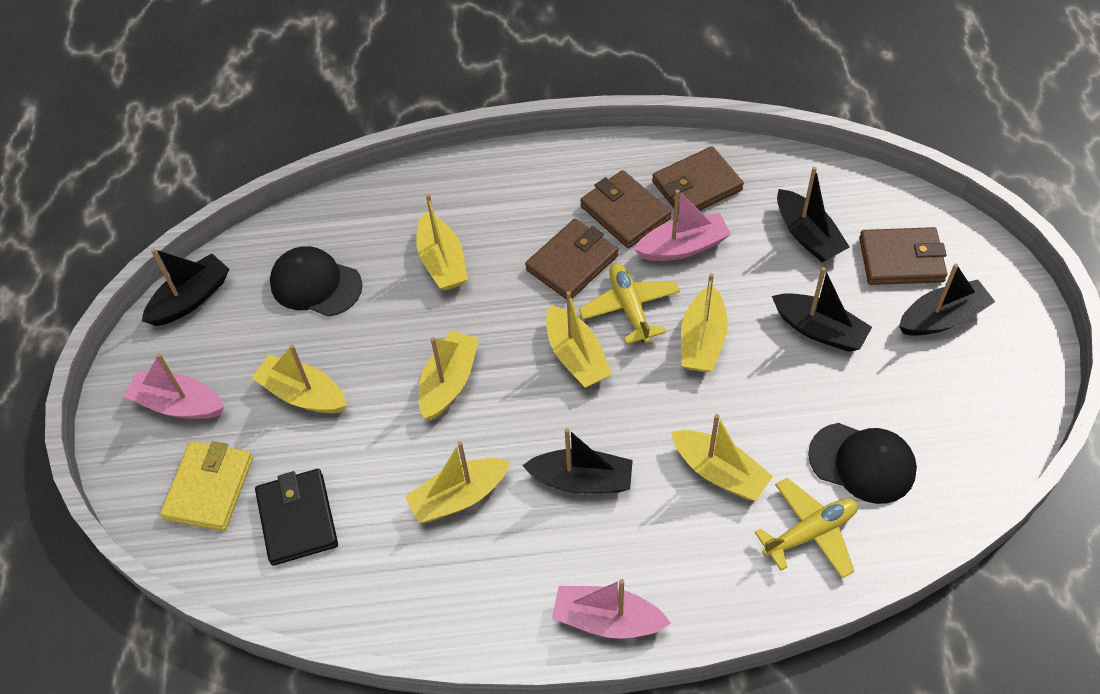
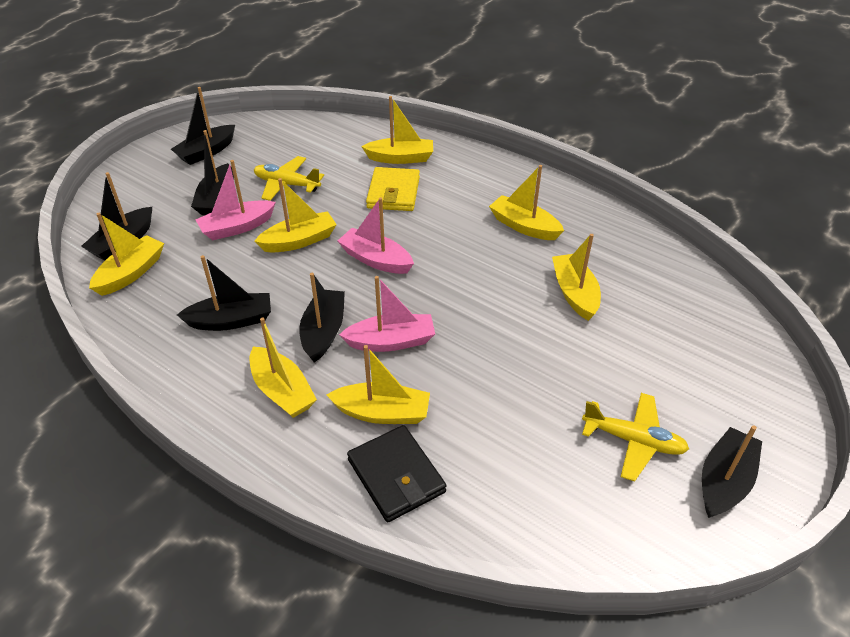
black boat: 5 -> 6
black cap: 2 -> 0
brown wallet: 4 -> 0

